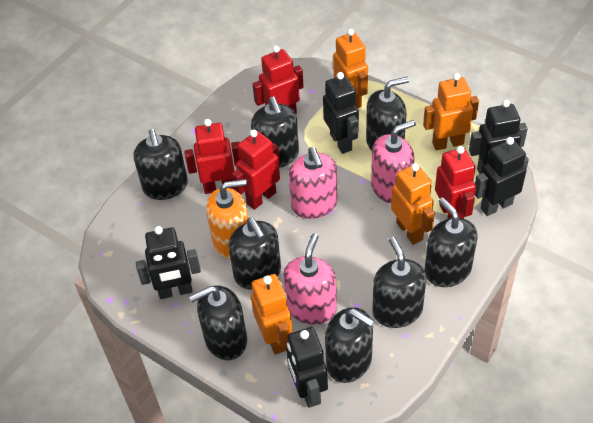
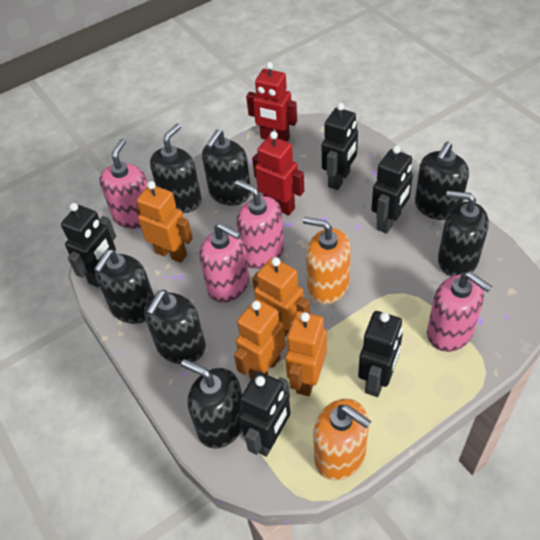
black soap dispenser: 8 -> 7
orange soap dispenser: 1 -> 2
pink soap dispenser: 3 -> 4
red robot: 4 -> 2

